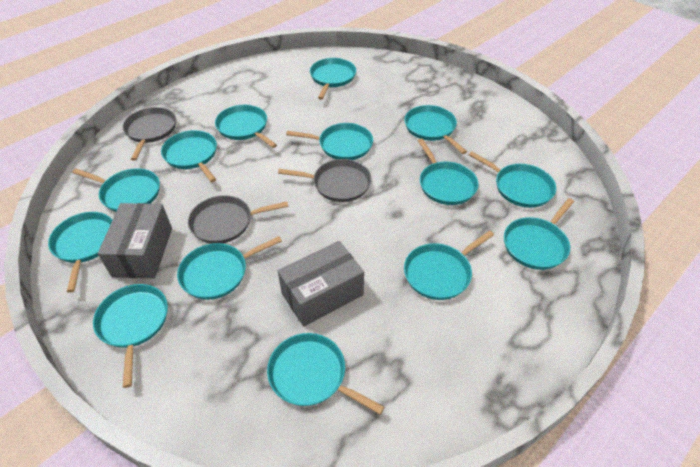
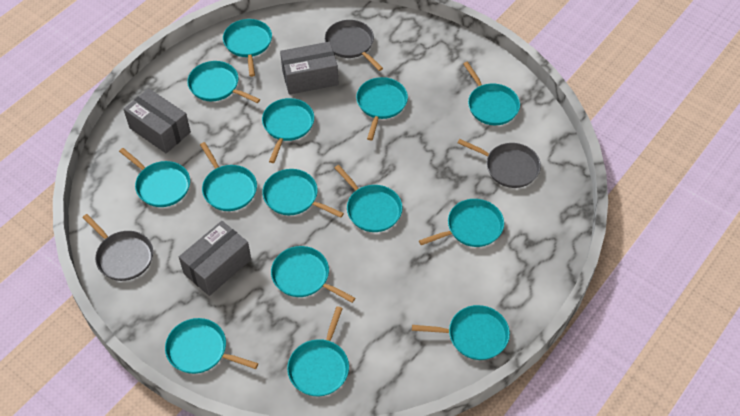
grey box: 2 -> 3

